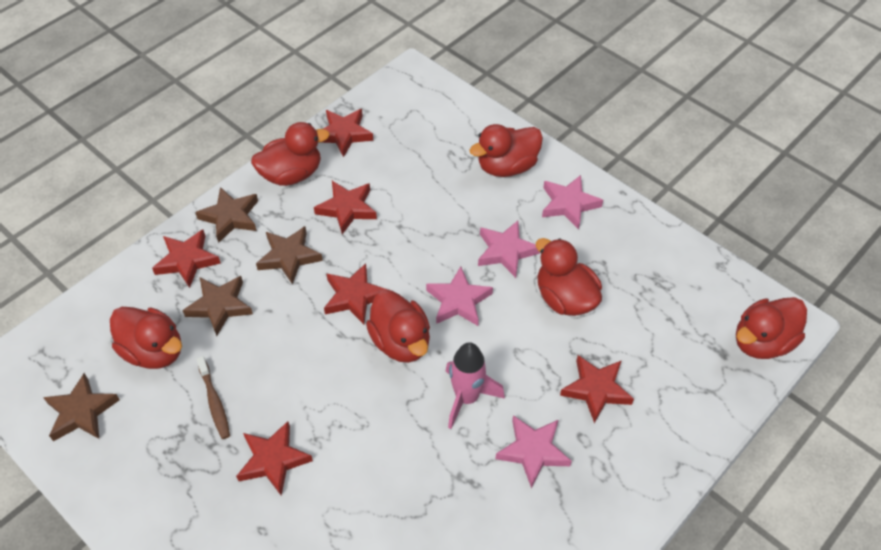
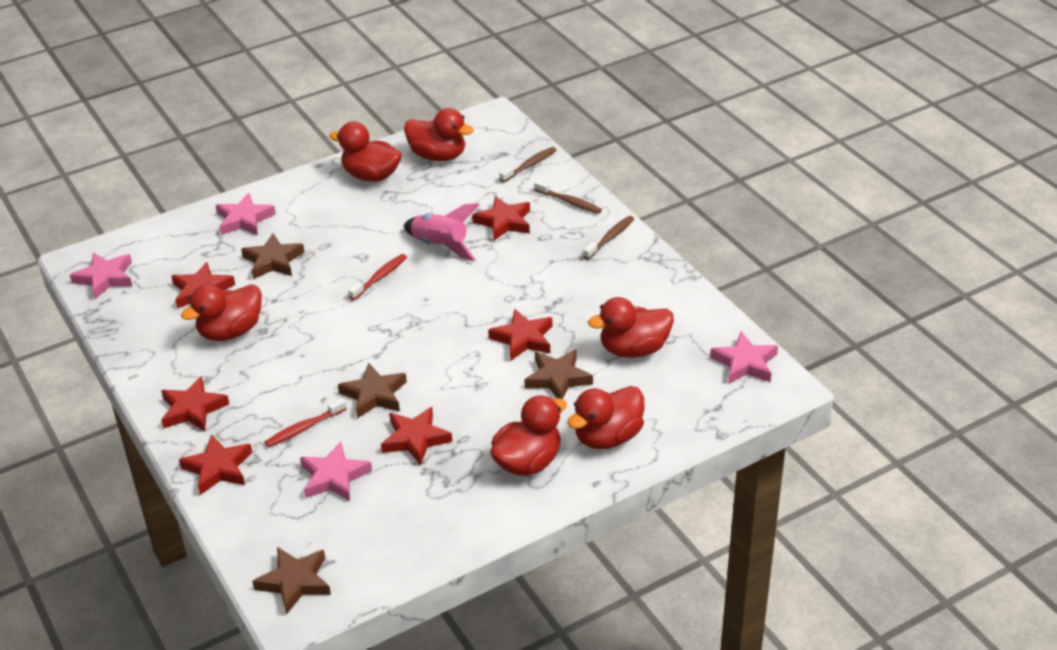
brown toothbrush: 1 -> 3
red toothbrush: 0 -> 2

